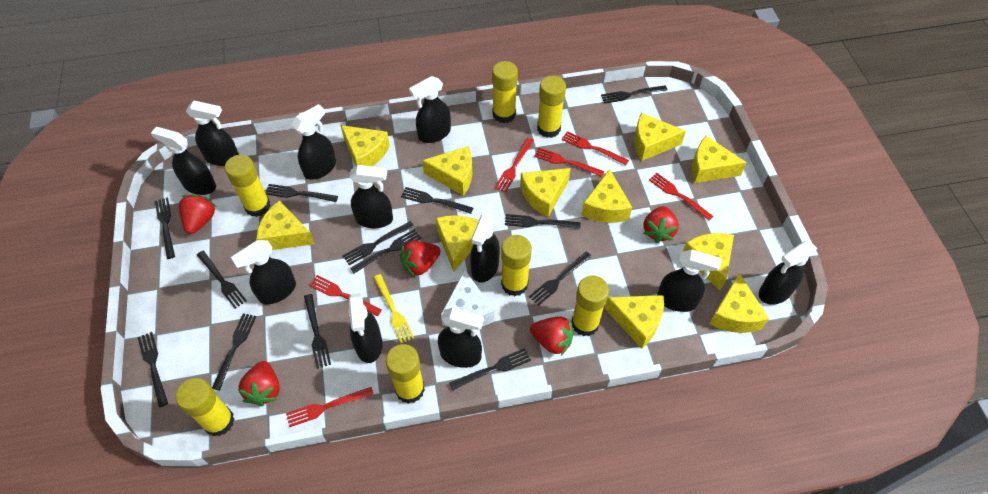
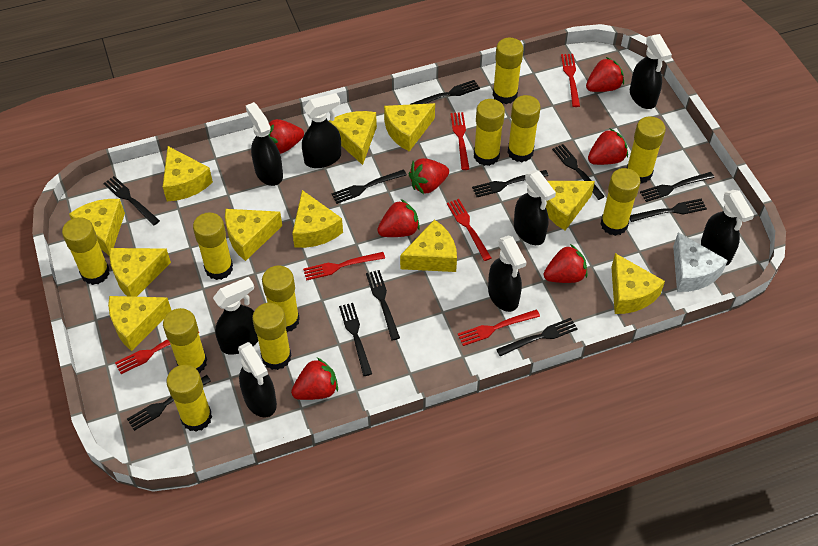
black fork: 13 -> 11
black spray bottle: 11 -> 8
red strawberry: 5 -> 7
yellow fork: 1 -> 0
yellow glue stick: 7 -> 11

